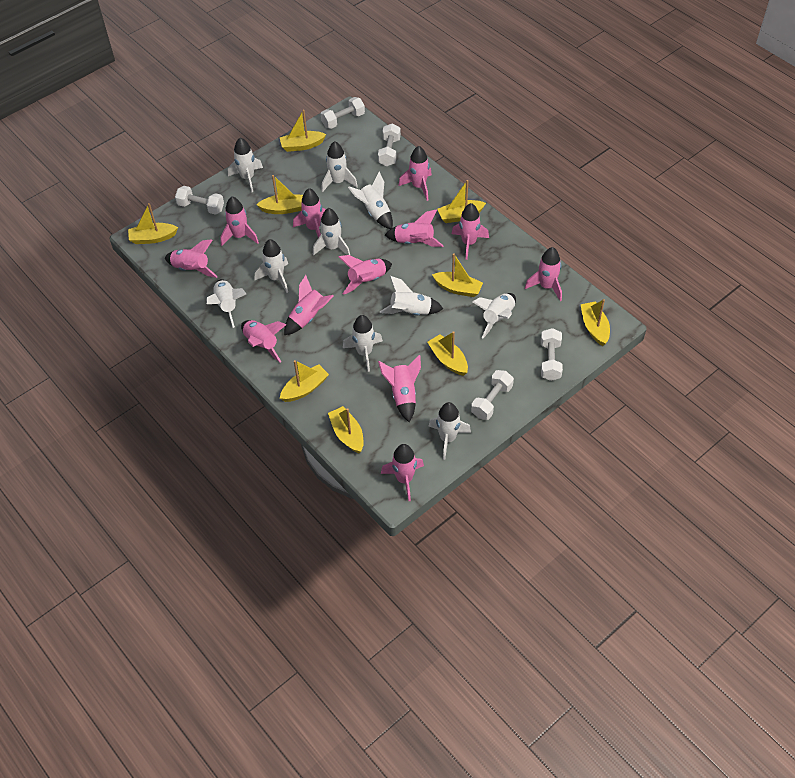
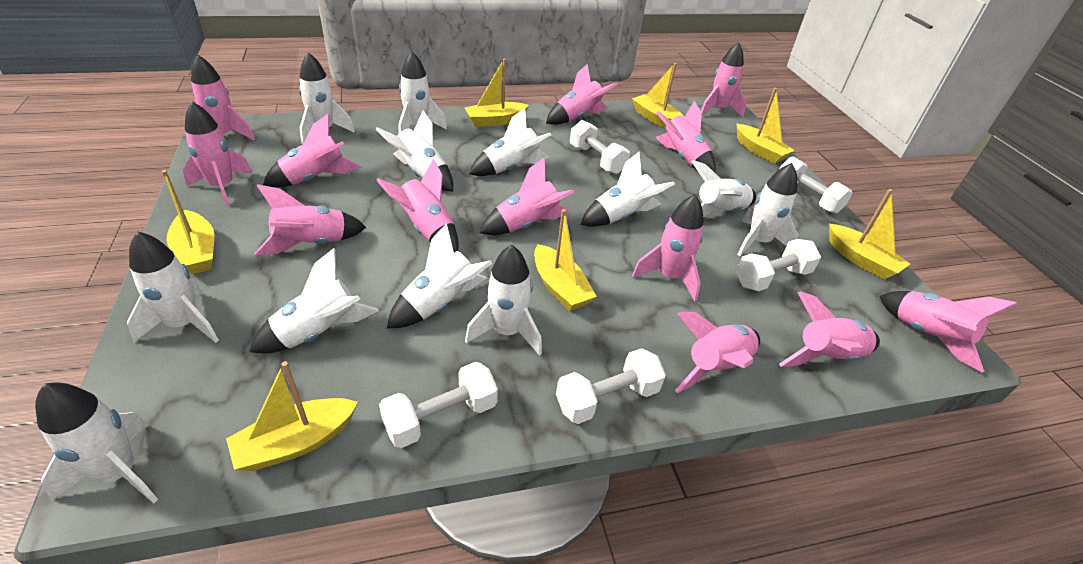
pink rocket: 12 -> 13
white rocket: 10 -> 12
yellow boat: 9 -> 7

